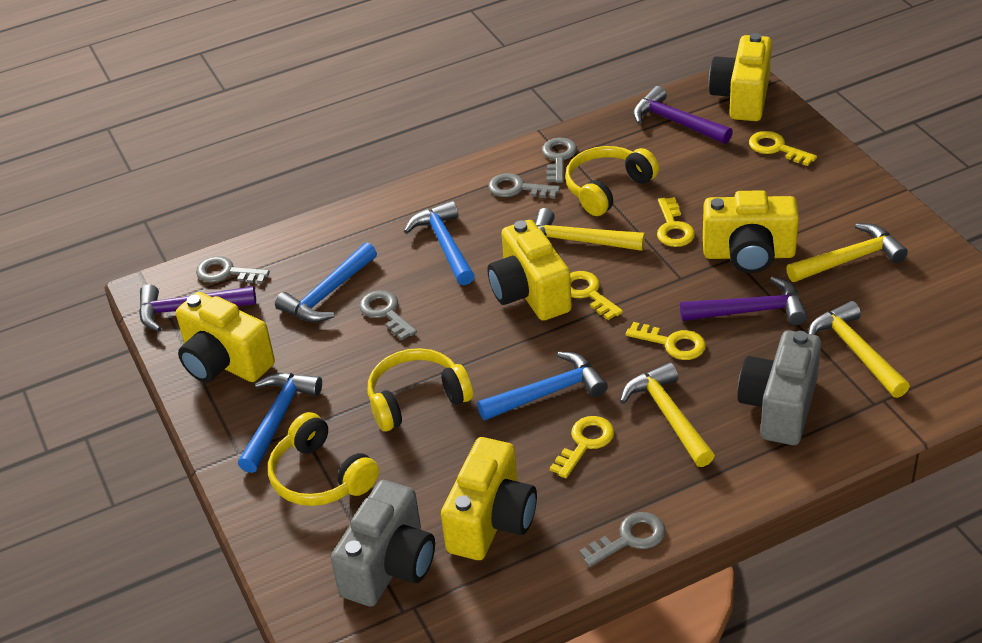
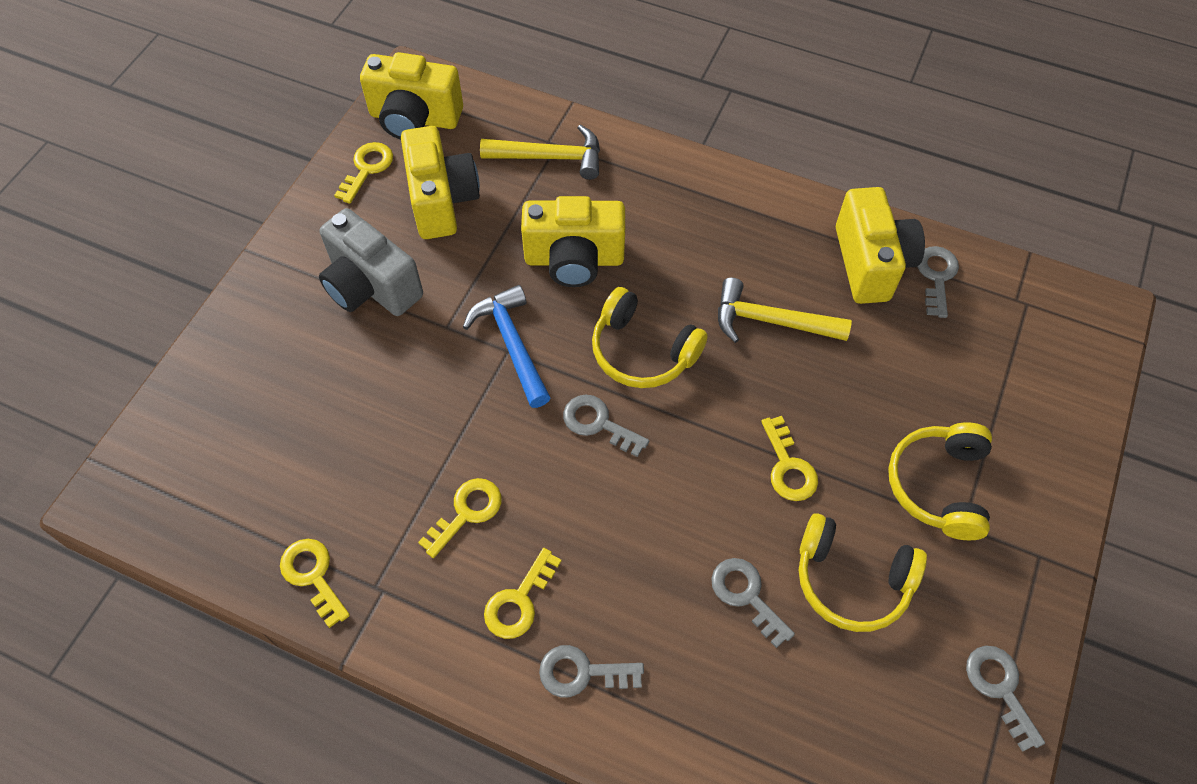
blue hammer: 4 -> 1
grey camera: 2 -> 1
purple hammer: 3 -> 0
yellow camera: 5 -> 4
yellow hammer: 4 -> 2

